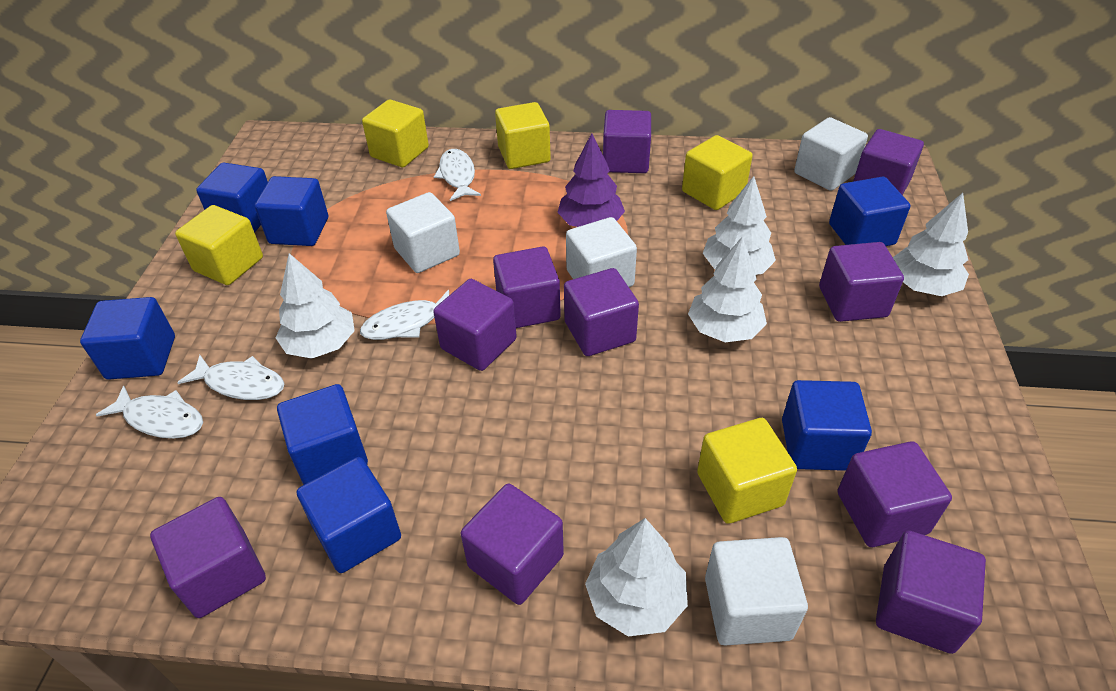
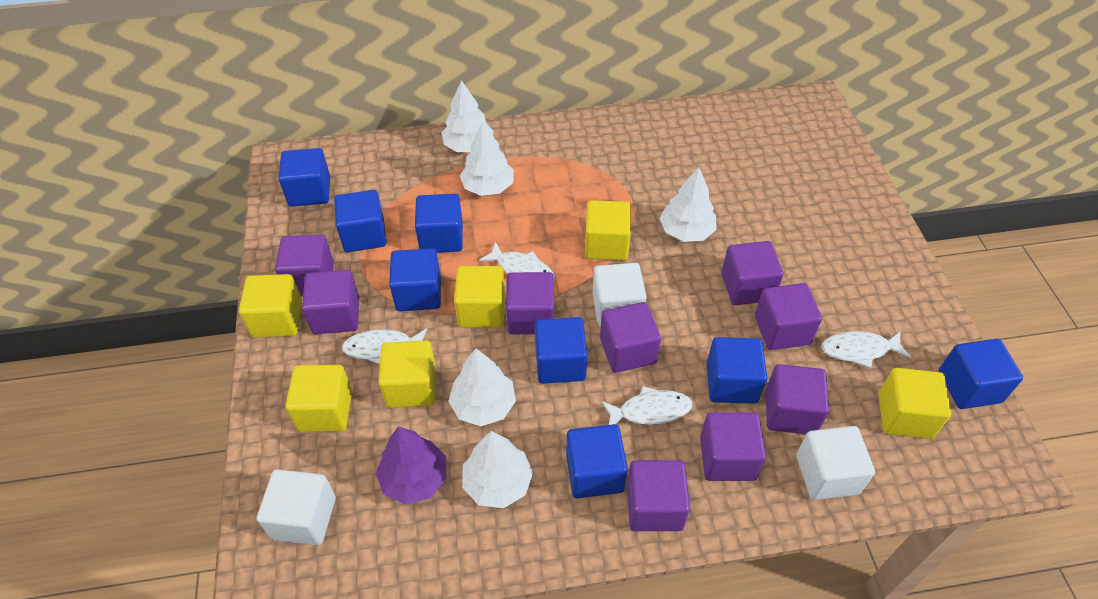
blue cube: 7 -> 8
purple cube: 10 -> 9
white cube: 4 -> 3
yellow cube: 5 -> 6

